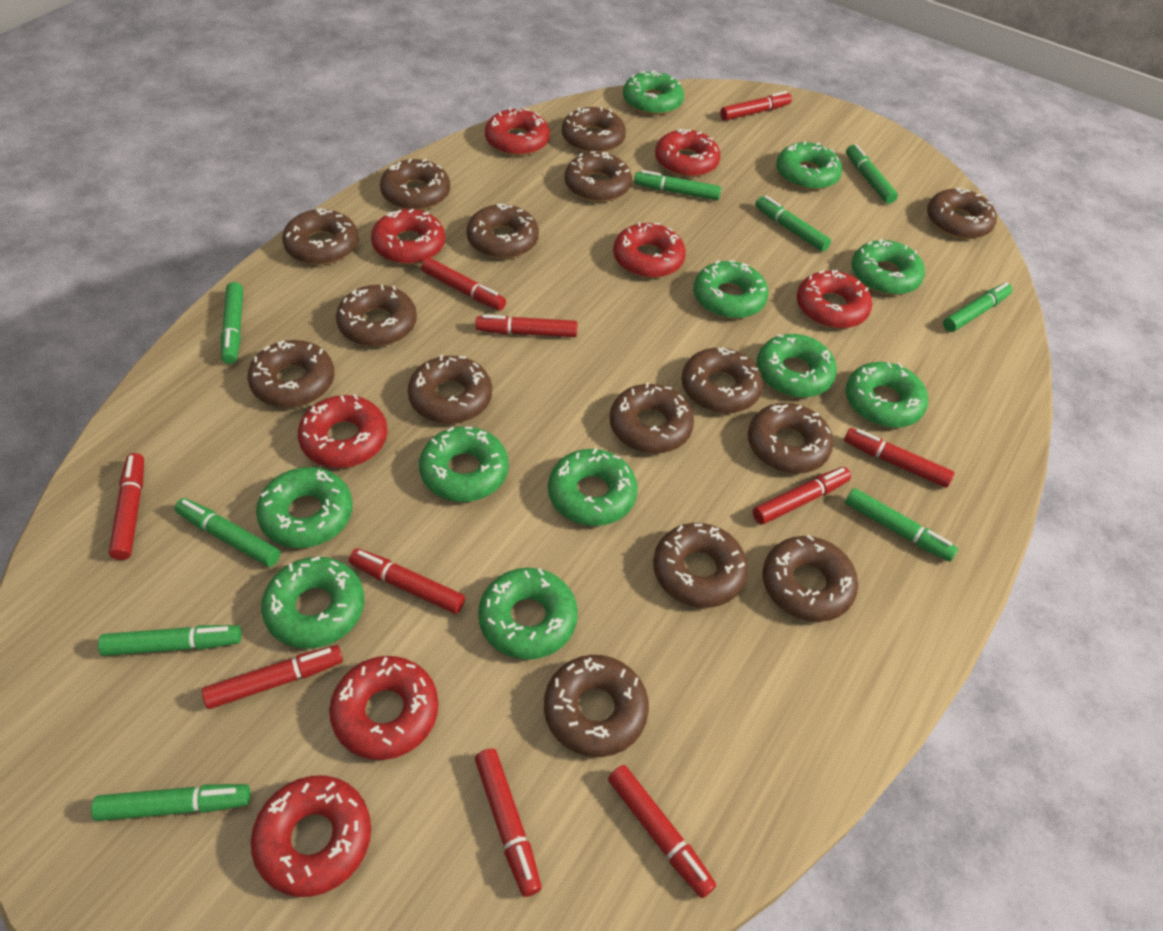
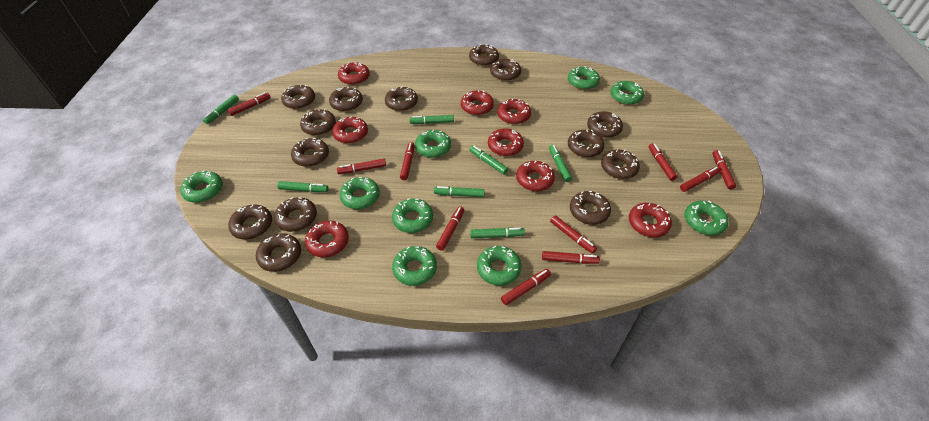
brown donut: 15 -> 14
green donut: 11 -> 9
green marker: 9 -> 7

